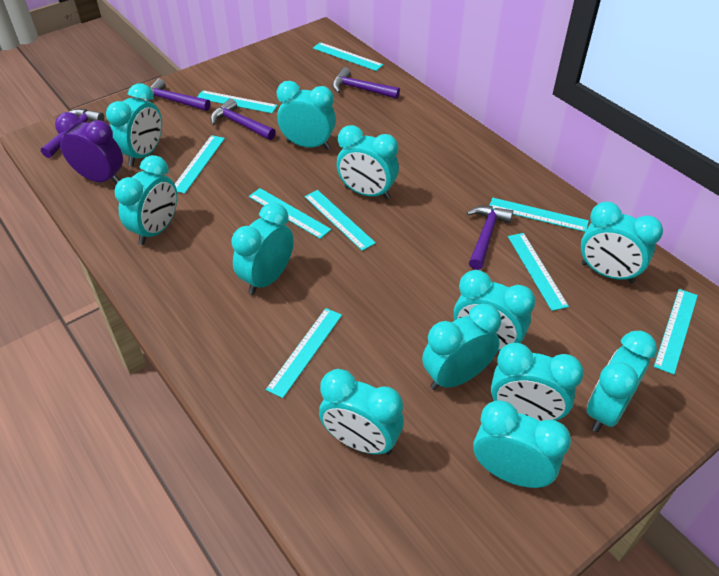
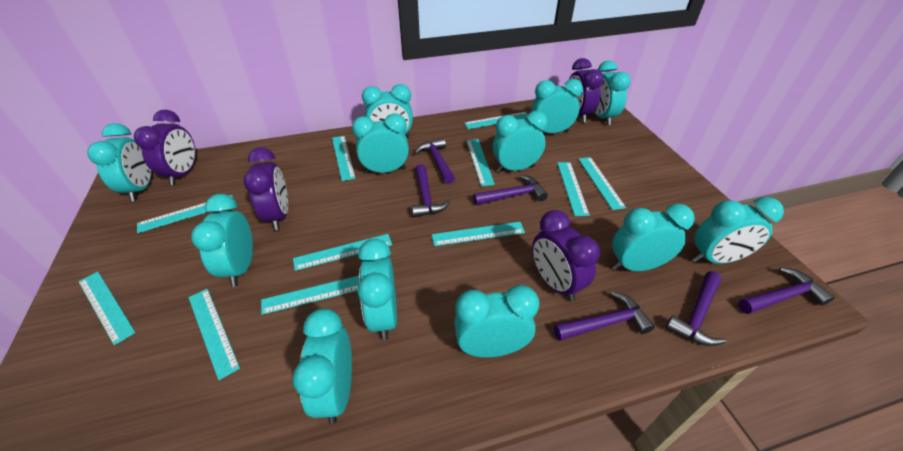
purple clock: 1 -> 4
purple hammer: 5 -> 6
turquoise ruler: 9 -> 11

